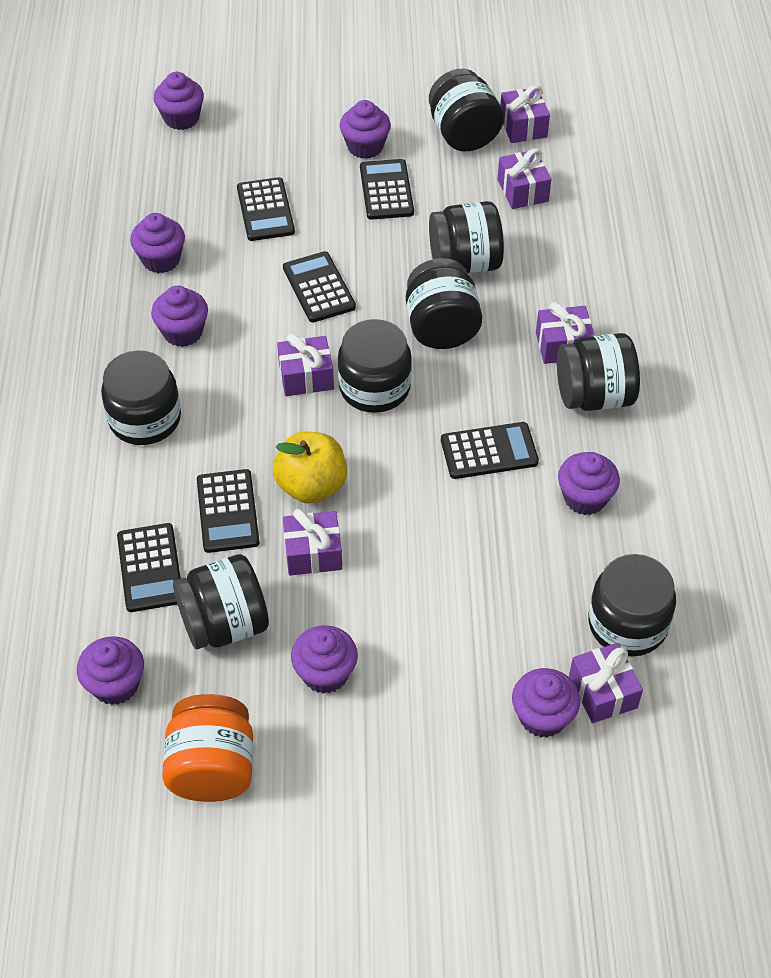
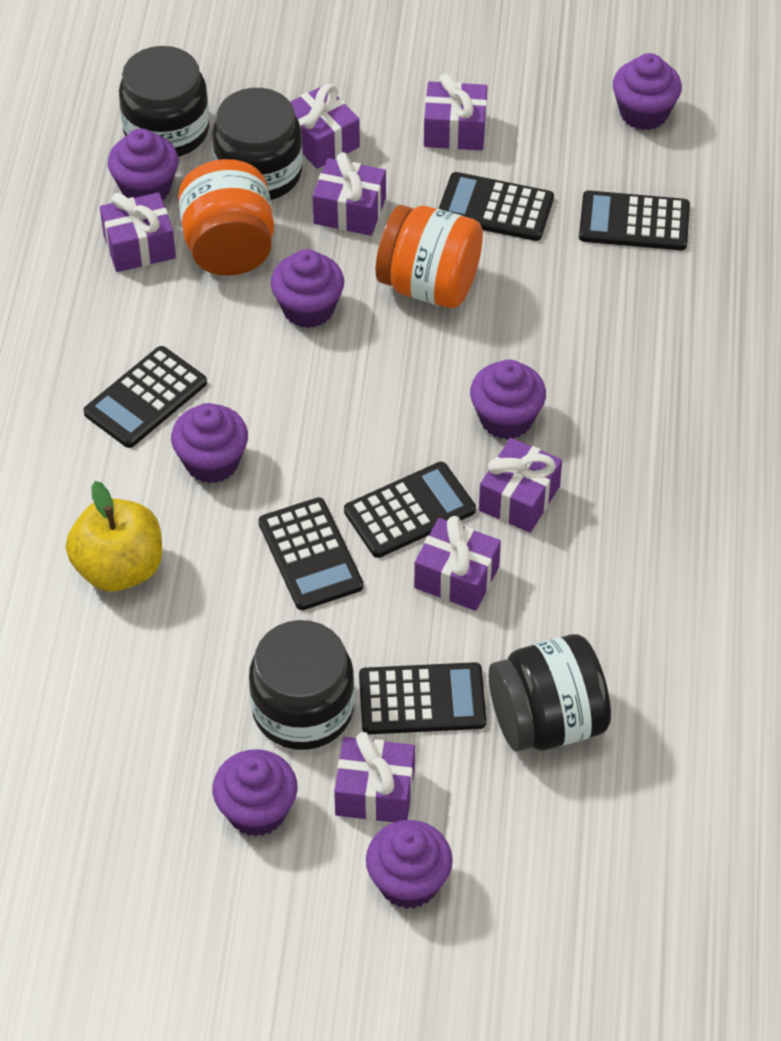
black jar: 8 -> 4
orange jar: 1 -> 2
purple cupcake: 8 -> 7
purple gift: 6 -> 7

